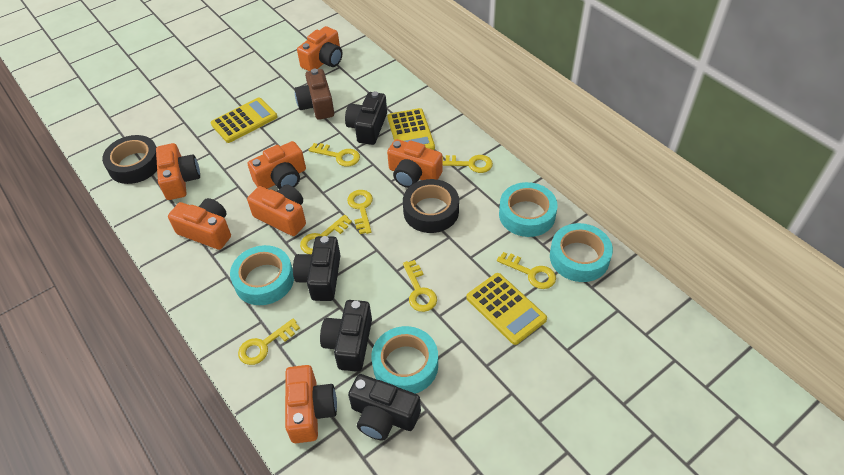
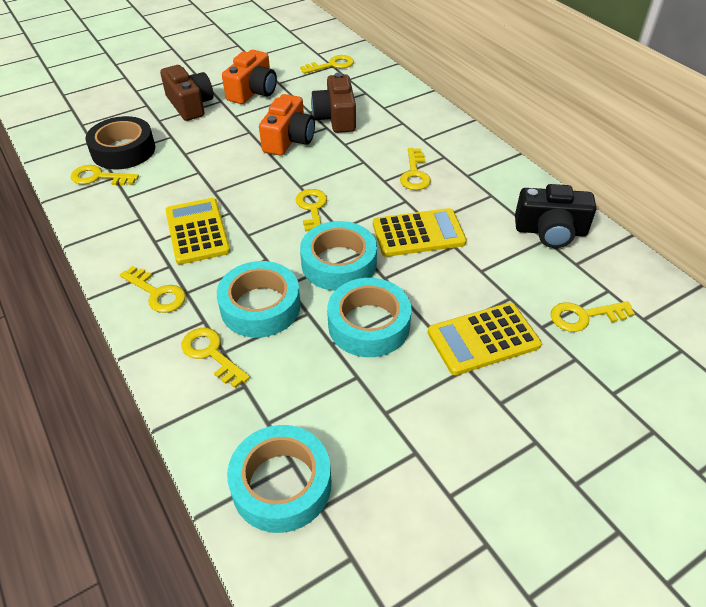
black camera: 4 -> 1
black tape: 2 -> 1
brown camera: 1 -> 2
orange camera: 7 -> 2

